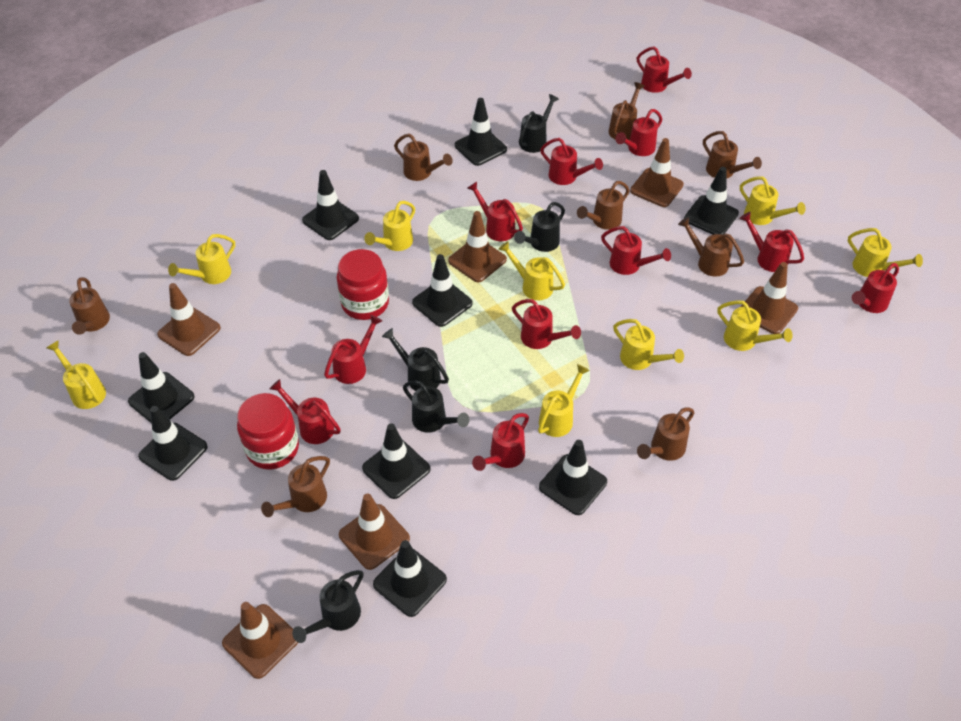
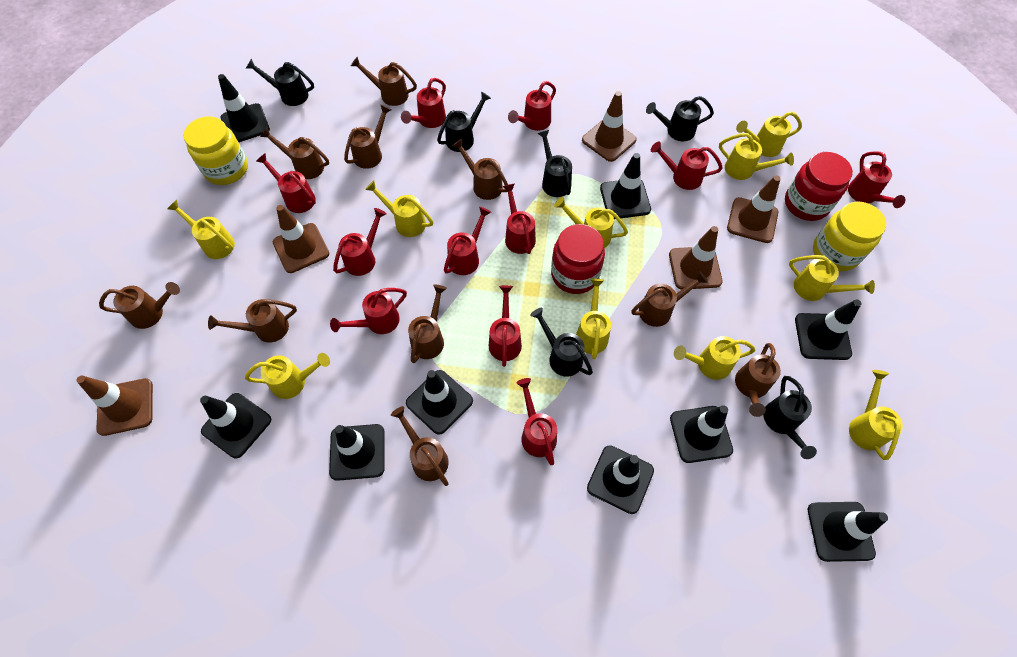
black watering can: 5 -> 6
brown traffic cone: 6 -> 5
brown watering can: 8 -> 10
yellow jar: 0 -> 2
yellow watering can: 9 -> 10

